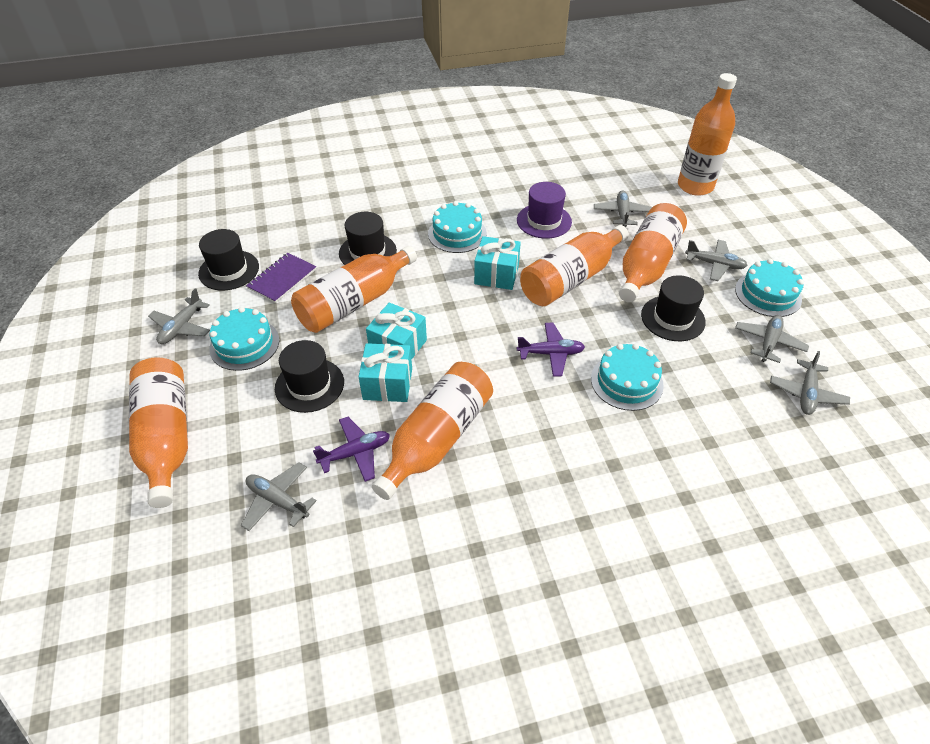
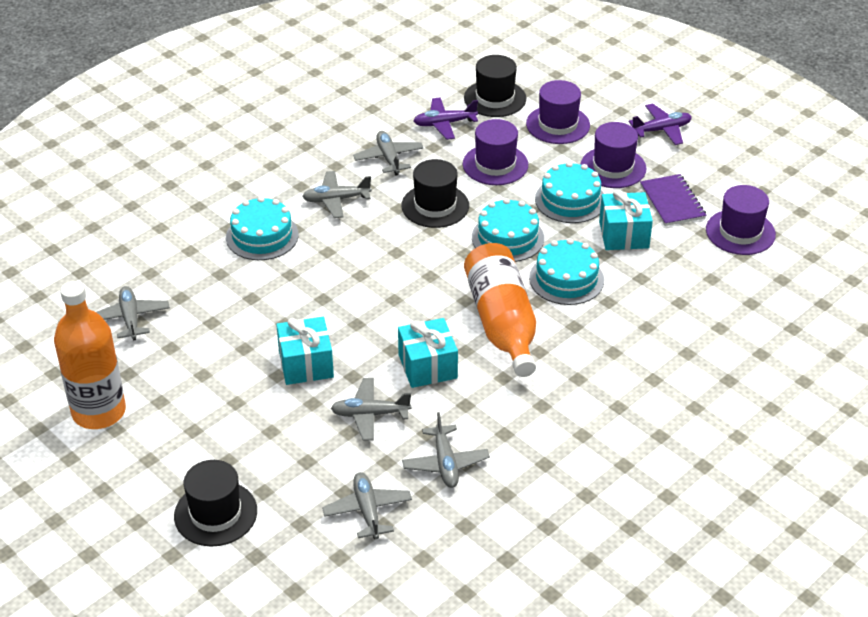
black hat: 4 -> 3
orange bottle: 6 -> 2
purple hat: 1 -> 4

